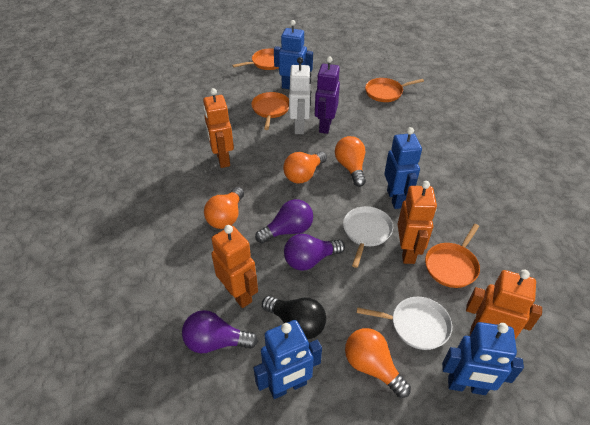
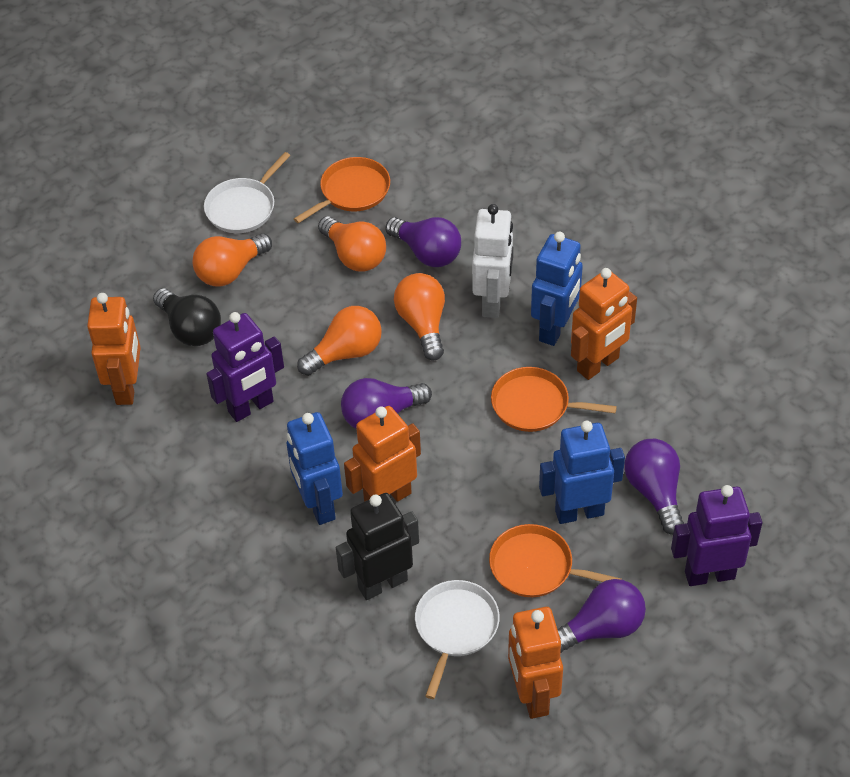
black robot: 0 -> 1
blue robot: 4 -> 3
orange pan: 4 -> 3
purple light bulb: 3 -> 4
purple robot: 1 -> 2

